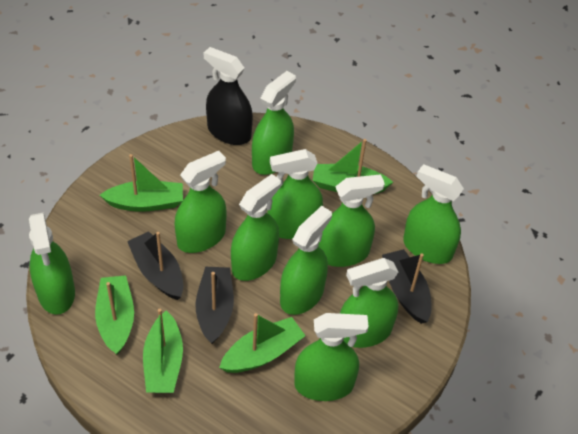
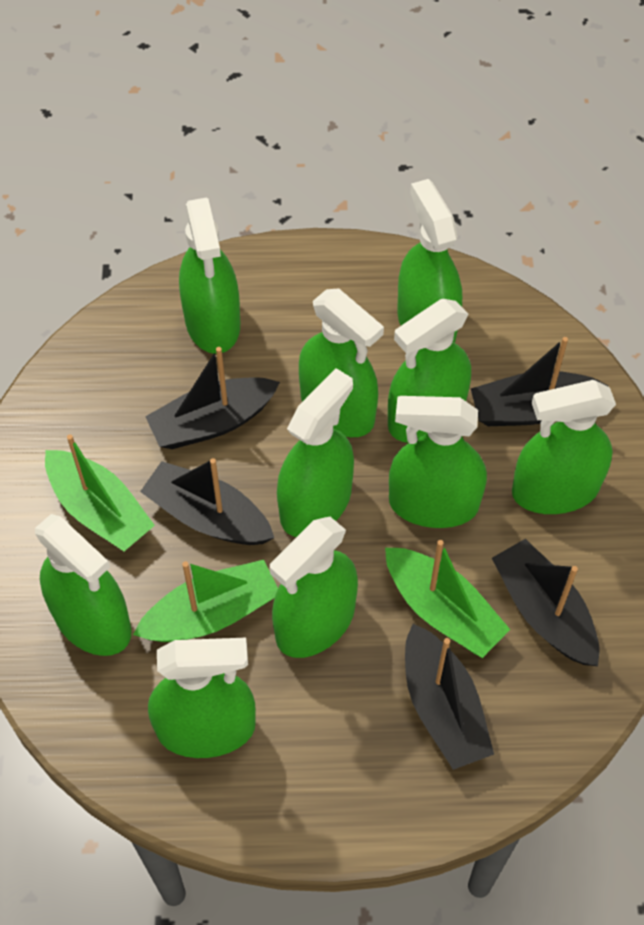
black boat: 3 -> 5
black spray bottle: 1 -> 0
green boat: 5 -> 3

